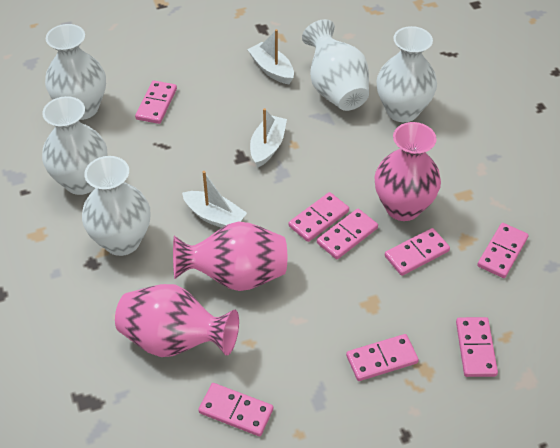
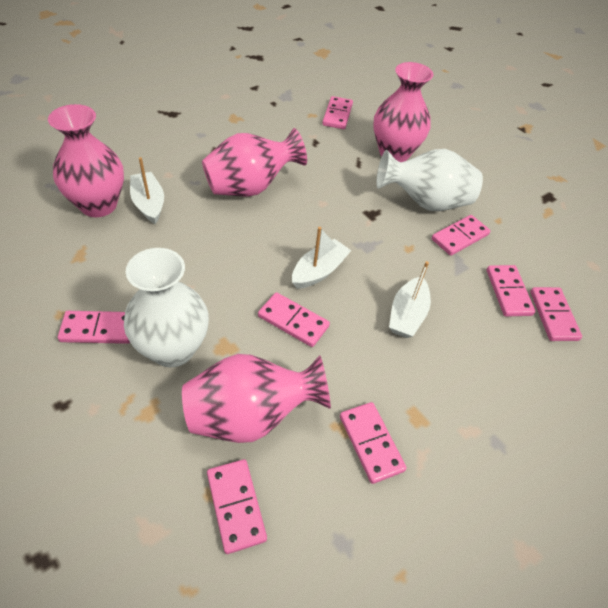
pink vase: 3 -> 4
white vase: 5 -> 2

